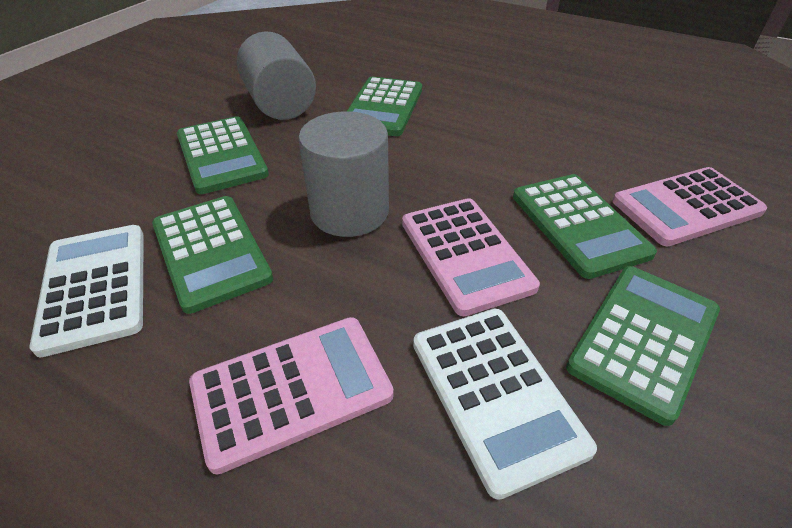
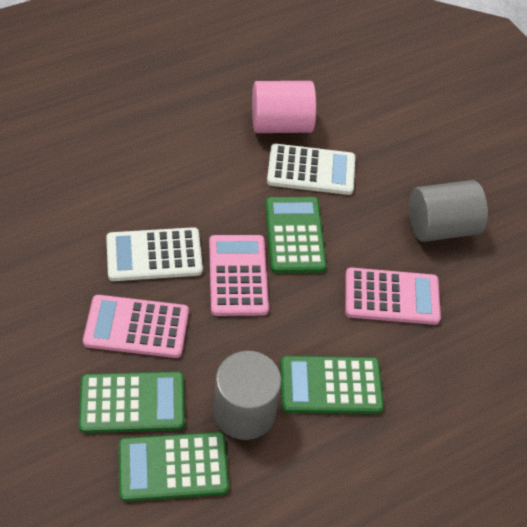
green calculator: 5 -> 4
pink cylinder: 0 -> 1

